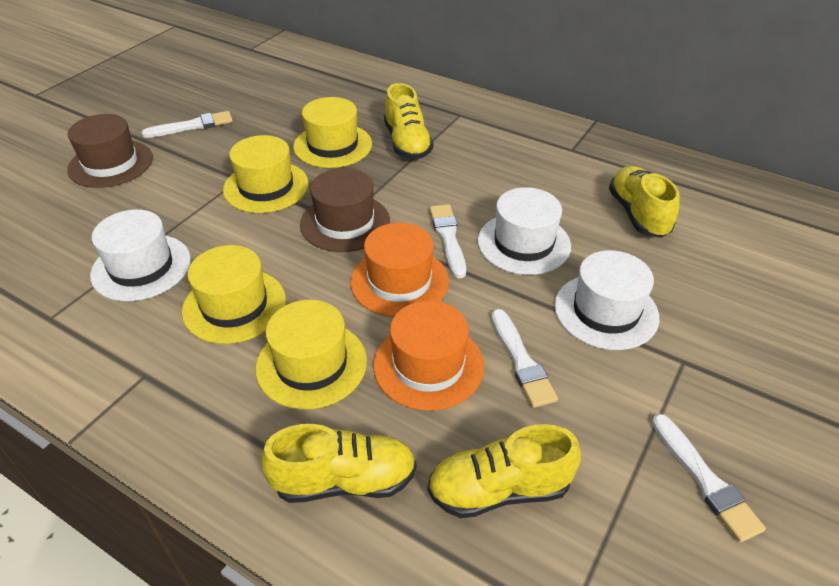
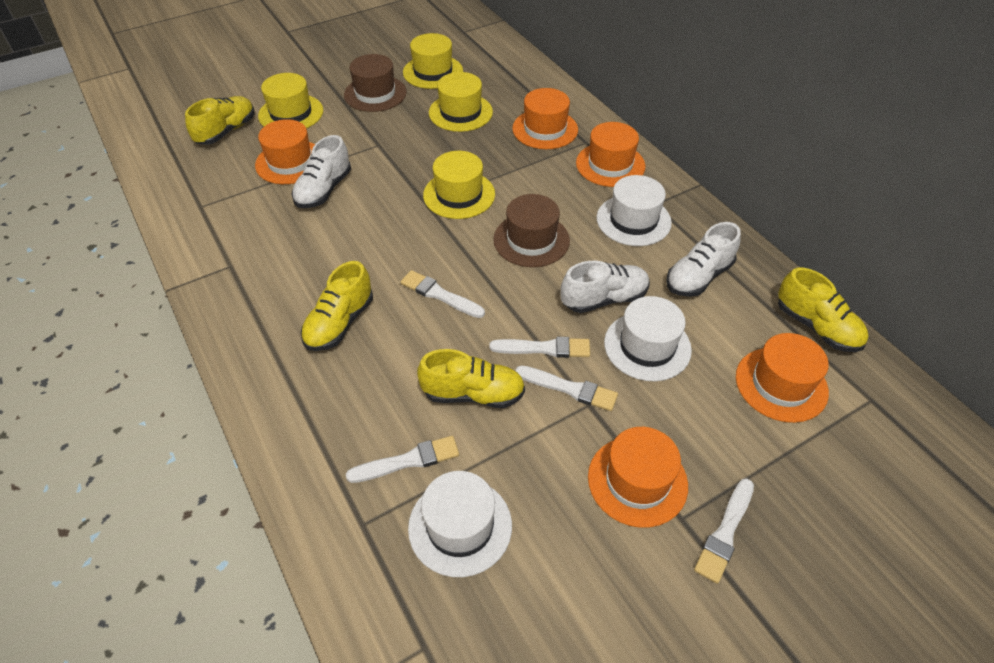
orange hat: 2 -> 5
white brush: 4 -> 5
white shoe: 0 -> 3

